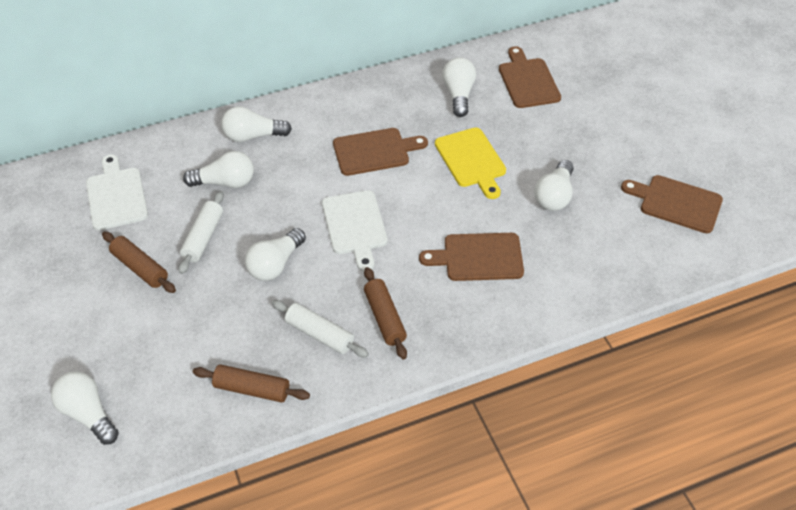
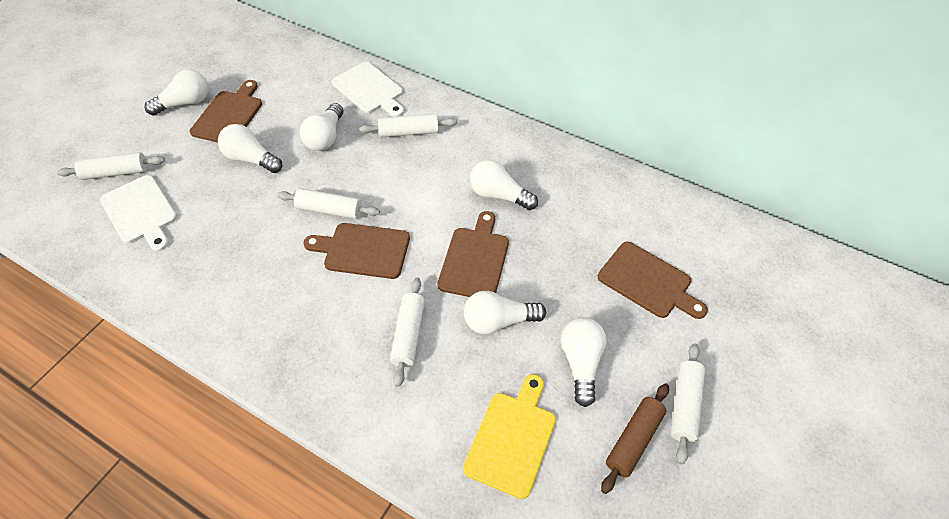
brown rolling pin: 3 -> 1
white rolling pin: 2 -> 5

